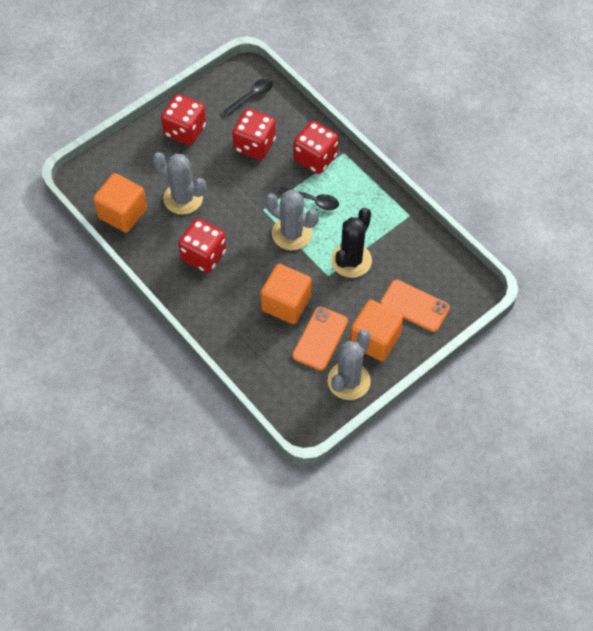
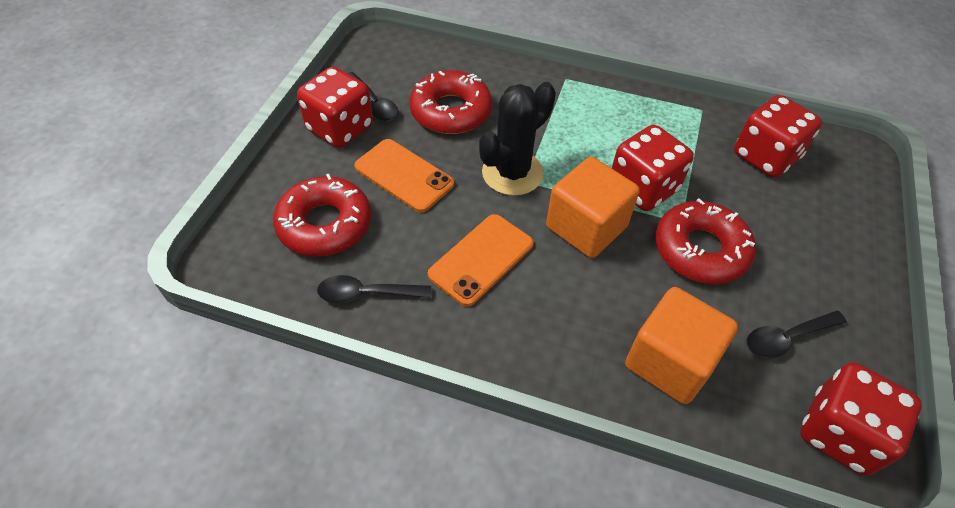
black spoon: 2 -> 3
grey cactus: 3 -> 0
orange cube: 3 -> 2
red donut: 0 -> 3

